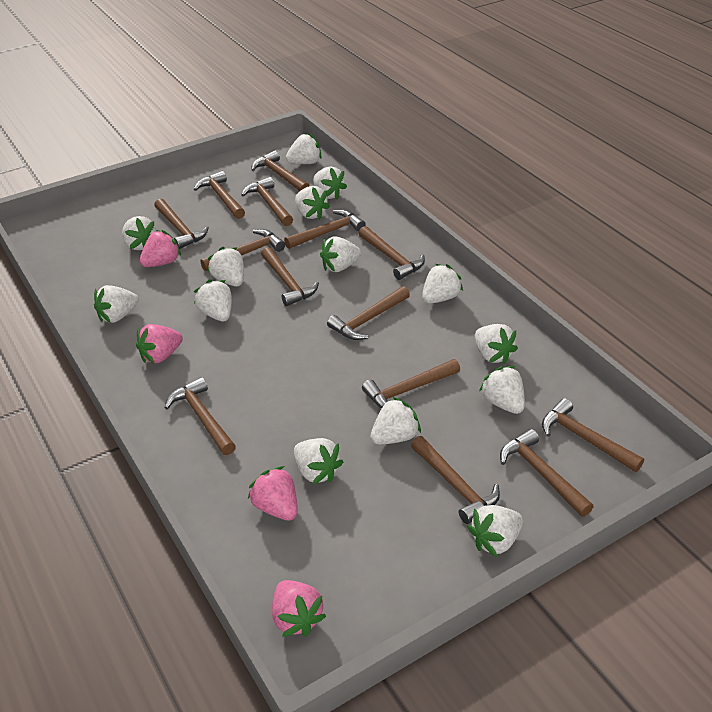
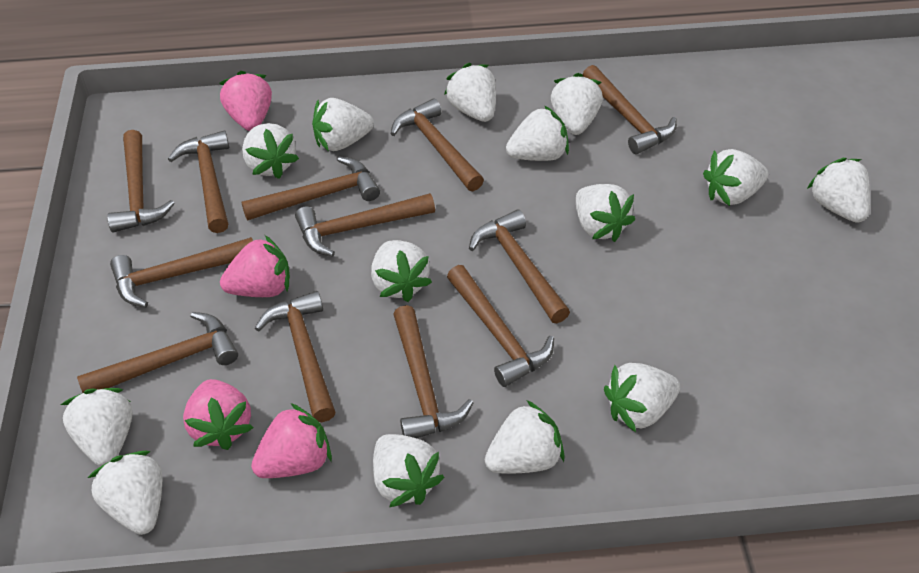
brown hammer: 14 -> 12

